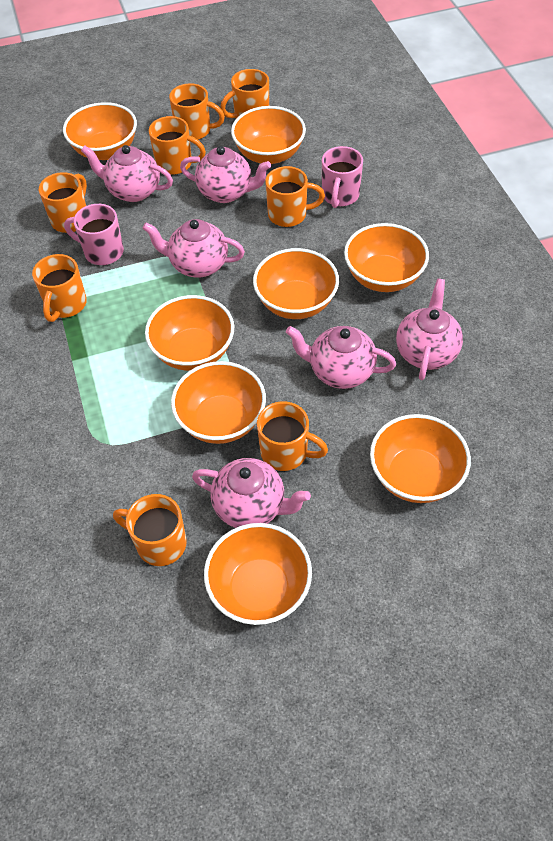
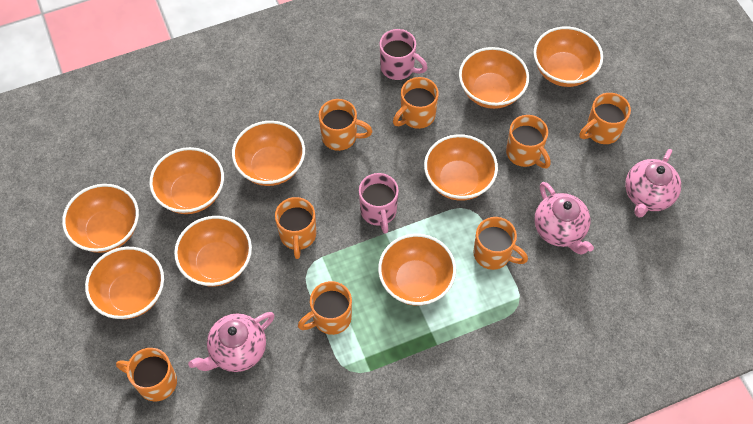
orange bowl: 8 -> 9
pink teapot: 6 -> 3

